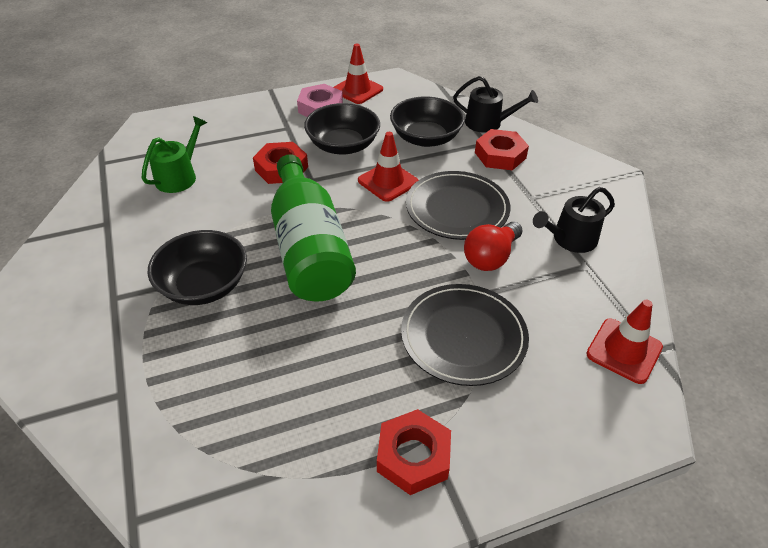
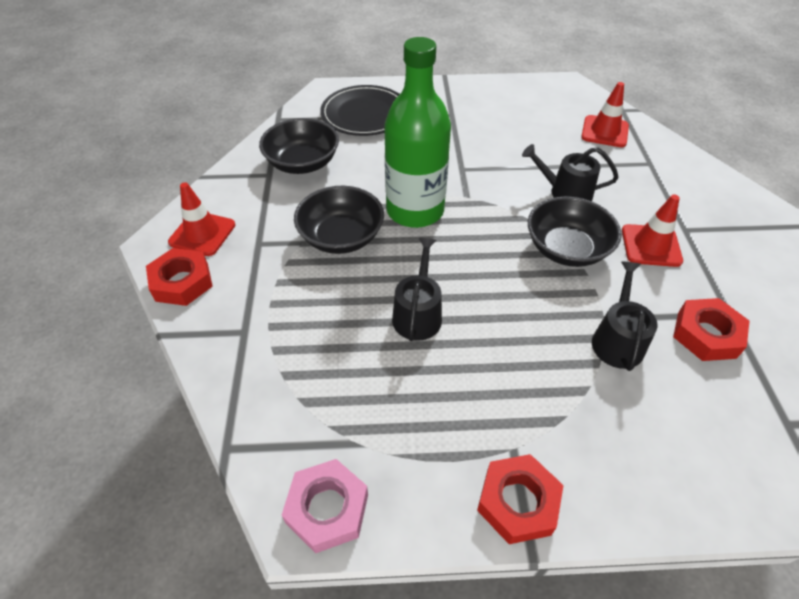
black plate: 2 -> 1
black watering can: 2 -> 3
green watering can: 1 -> 0
red light bulb: 1 -> 0

